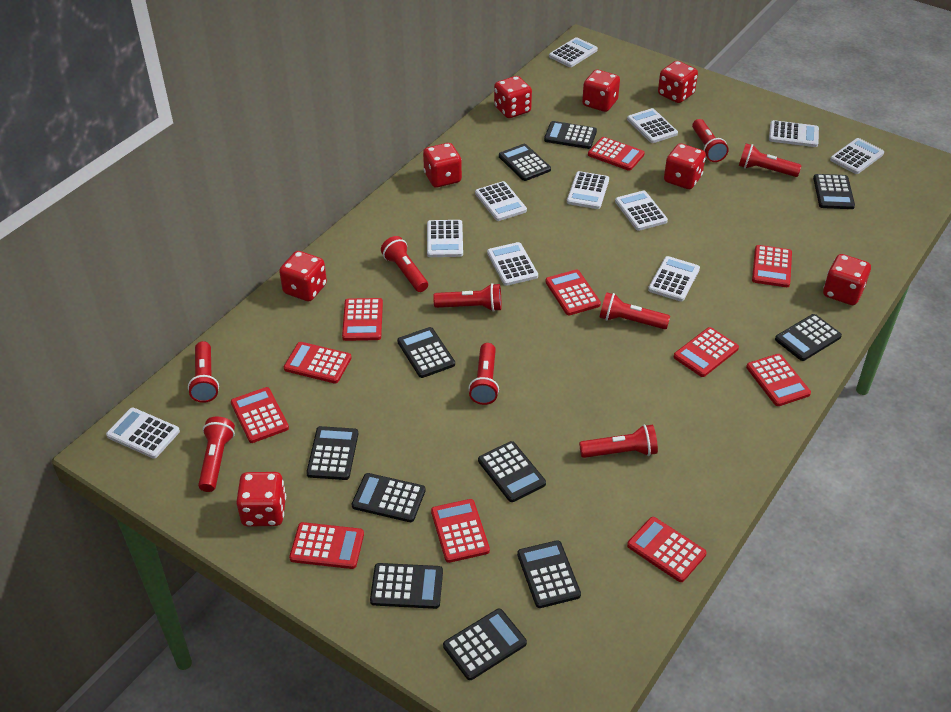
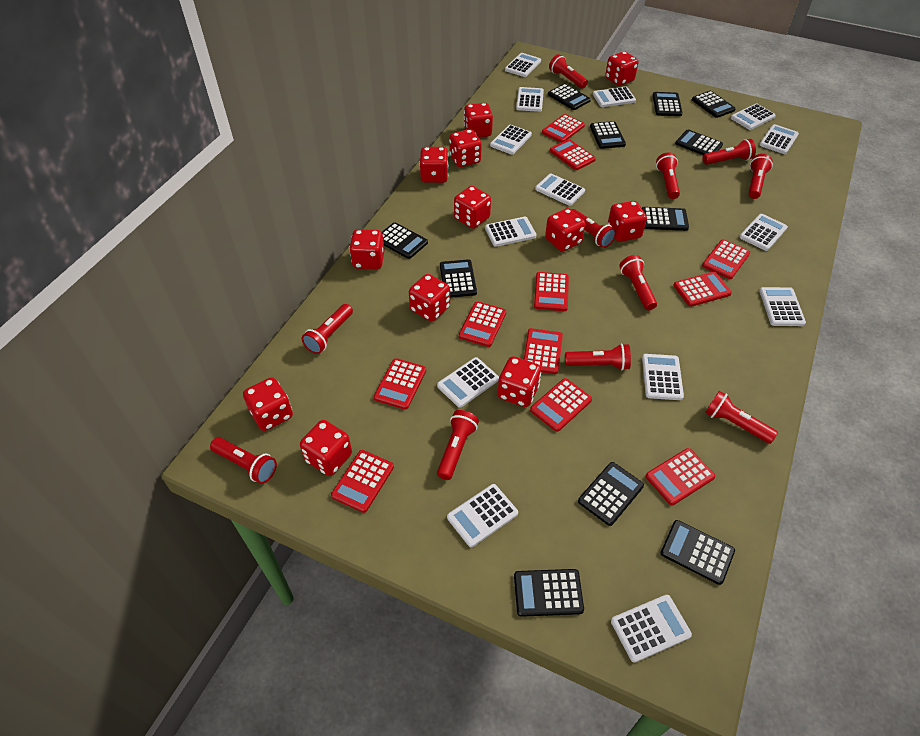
red dice: 8 -> 12
red flashlight: 9 -> 11
white calculator: 11 -> 14

